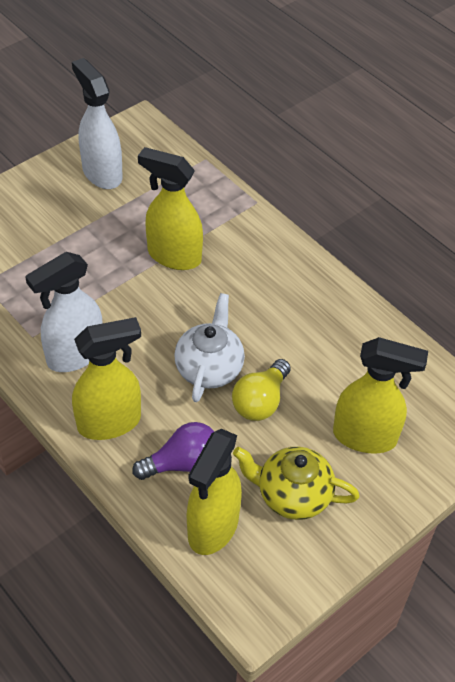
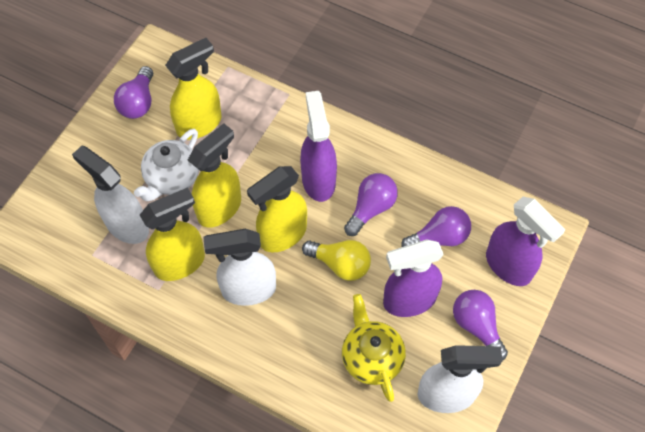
purple light bulb: 1 -> 4
purple spray bottle: 0 -> 3
white spray bottle: 2 -> 3

